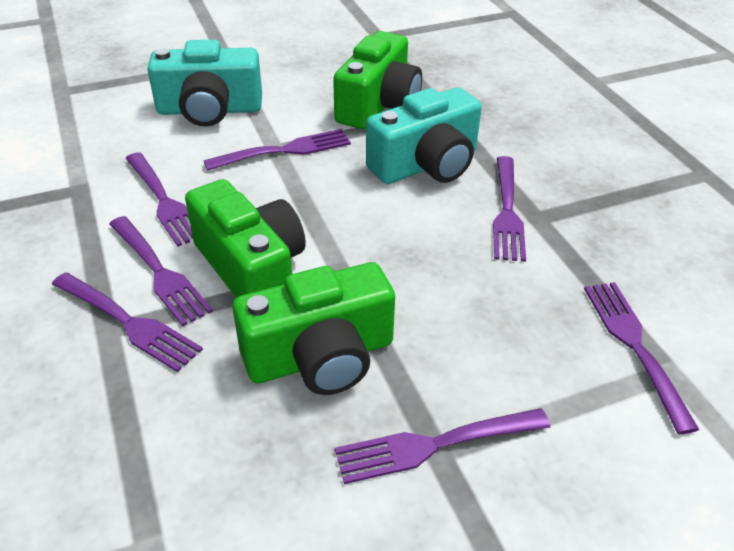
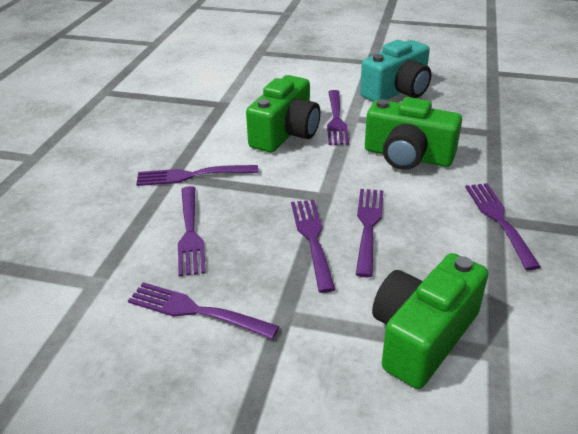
turquoise camera: 2 -> 1

